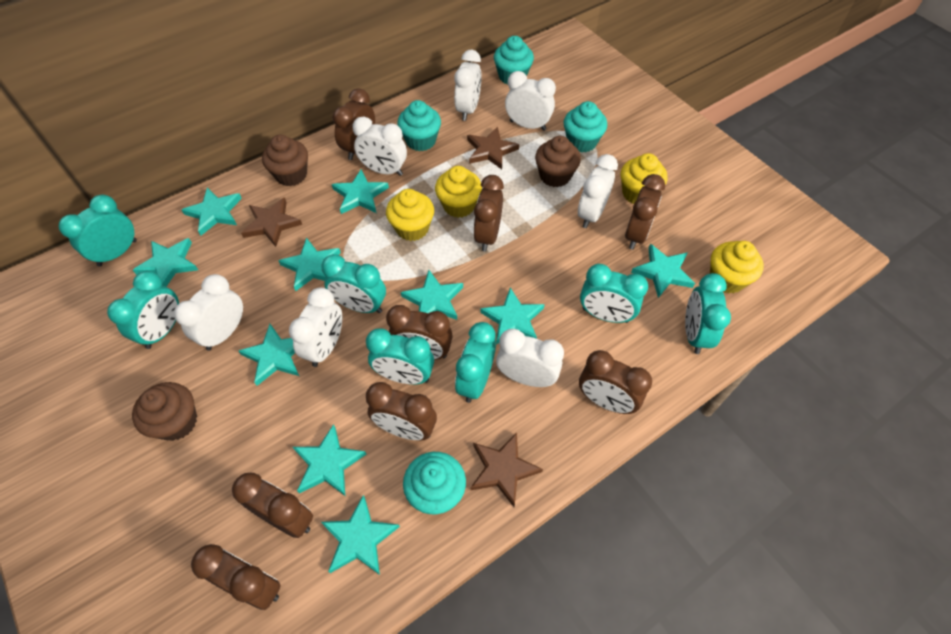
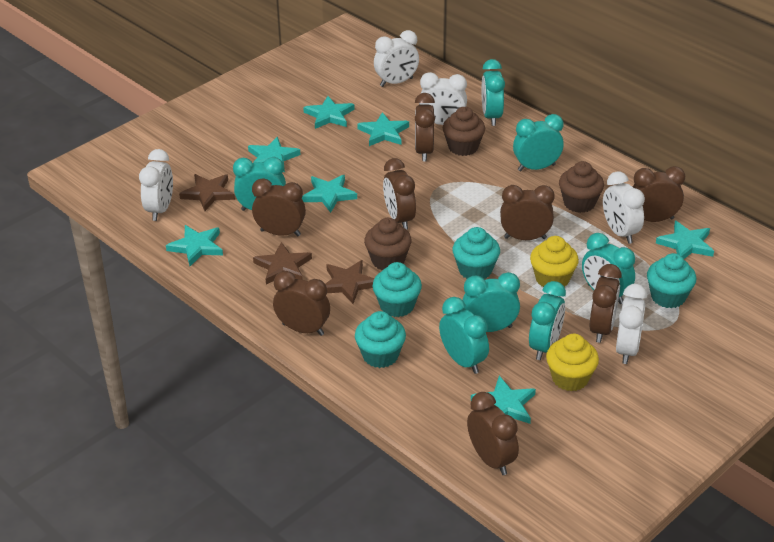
turquoise star: 10 -> 7
white clock: 7 -> 5
yellow cupcake: 4 -> 2

